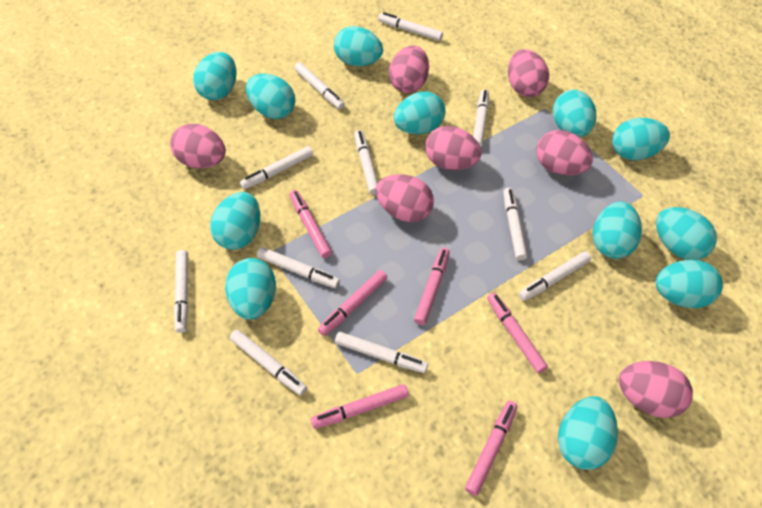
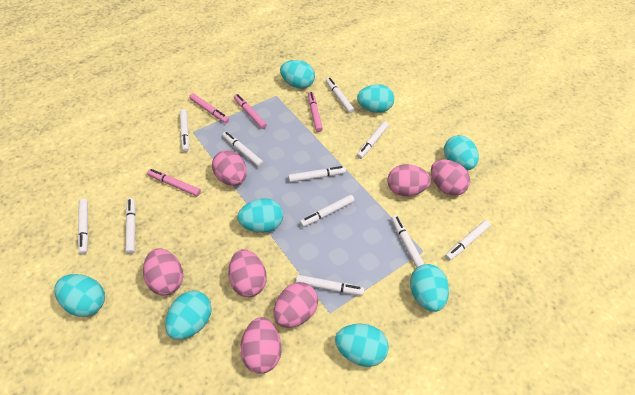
pink marker: 6 -> 4
turquoise egg: 12 -> 8

